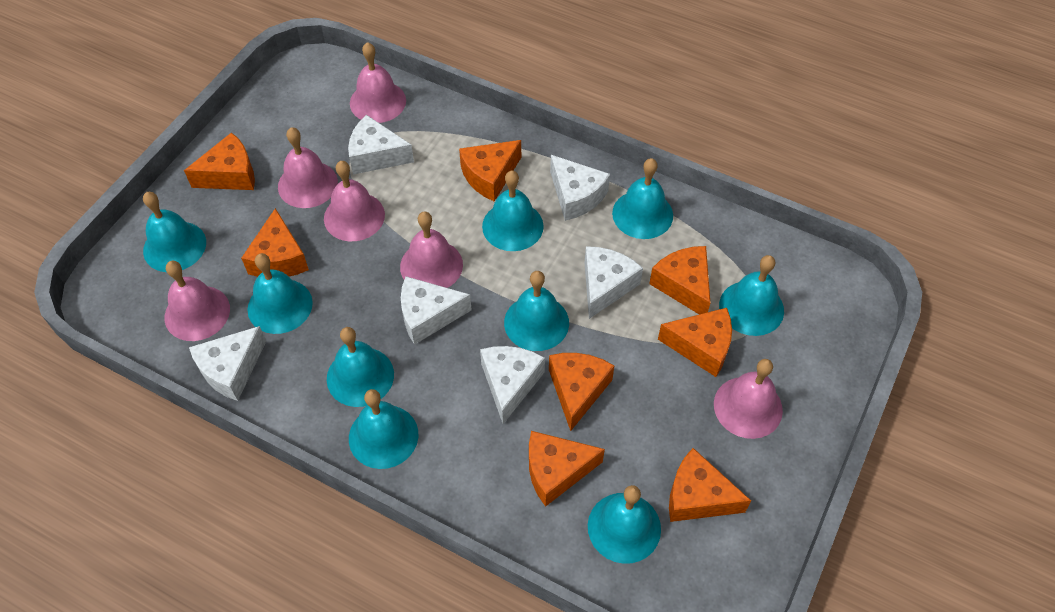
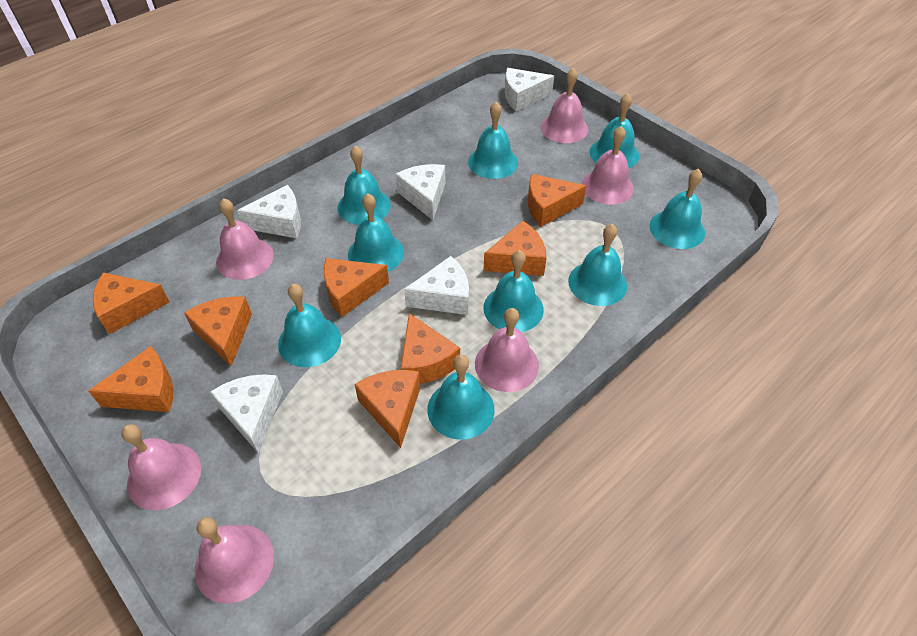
white cheese: 6 -> 5

